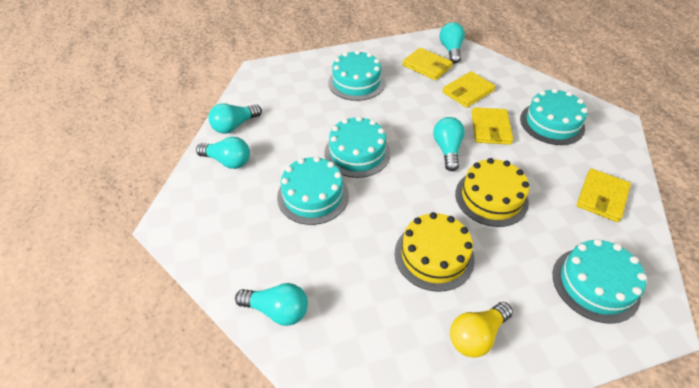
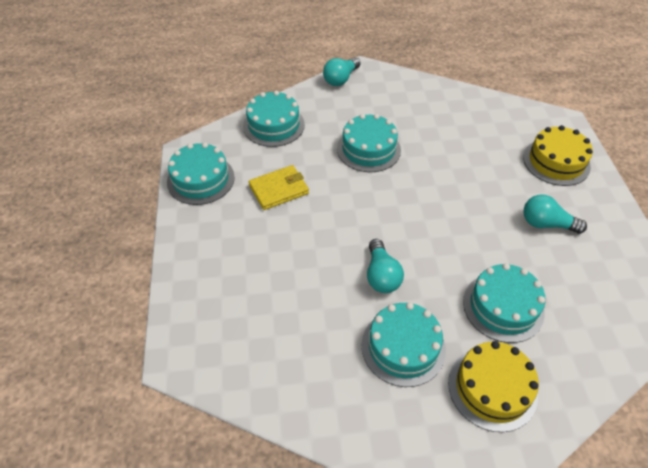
turquoise light bulb: 5 -> 3
yellow light bulb: 1 -> 0
yellow wallet: 4 -> 1

